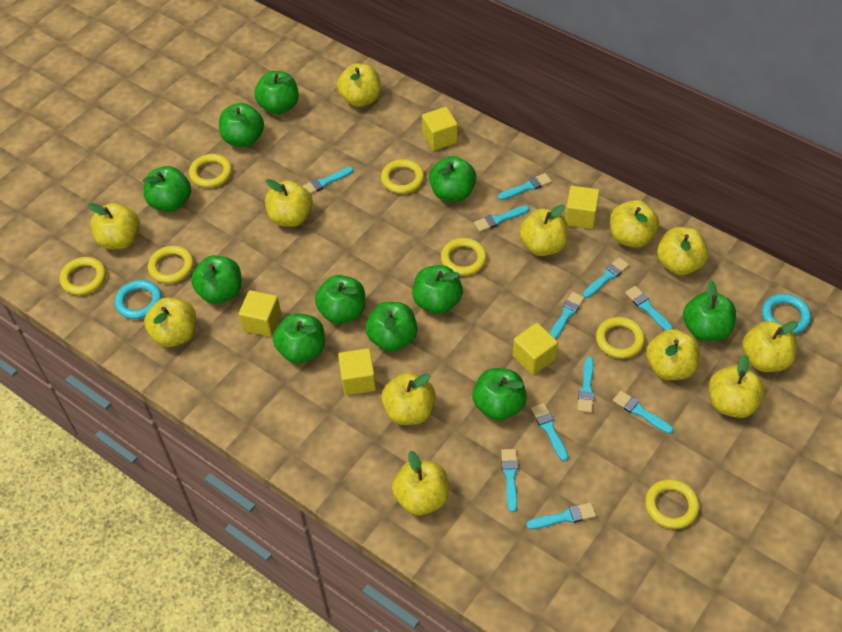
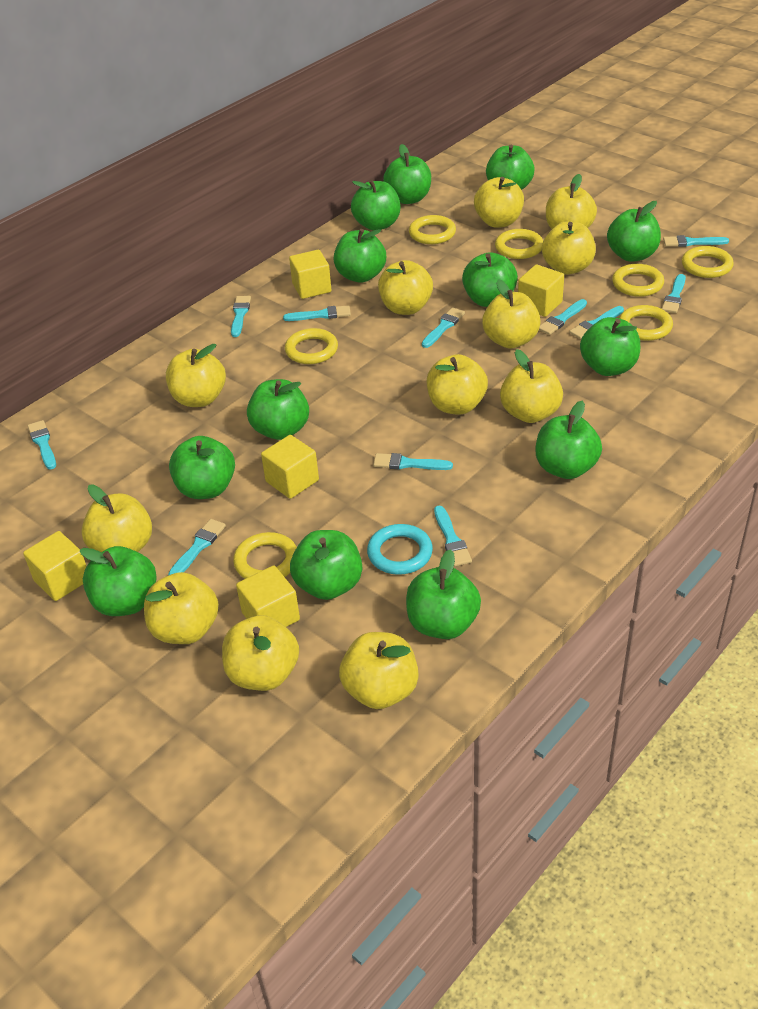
green apple: 11 -> 13
turquoise ring: 2 -> 1

